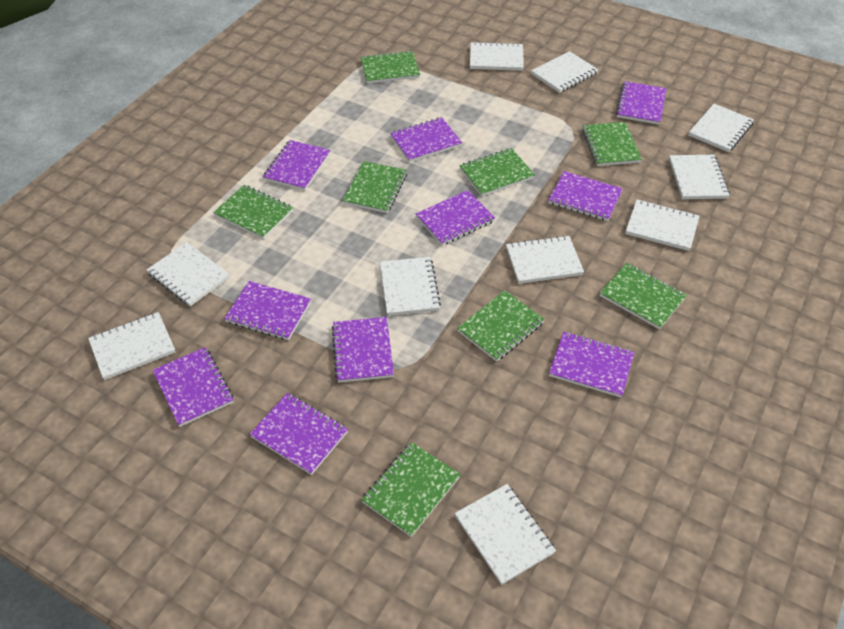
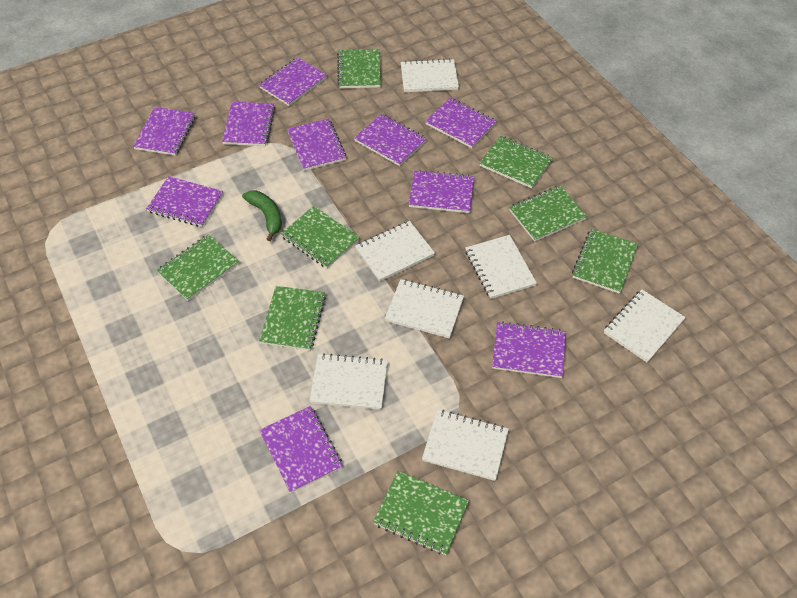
green banana: 0 -> 1
white notebook: 10 -> 7

